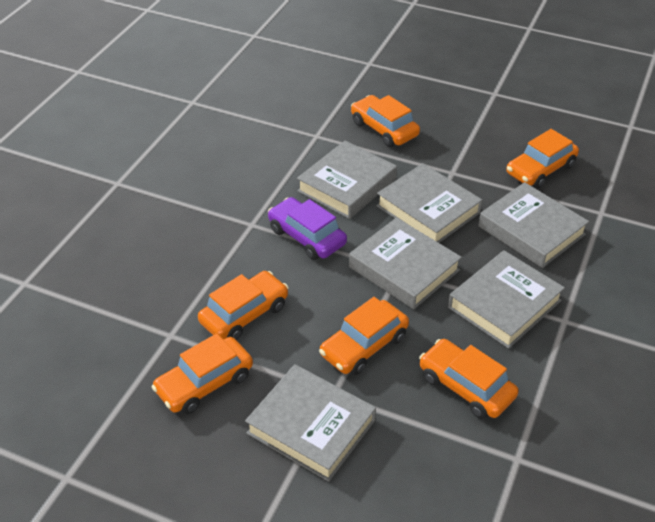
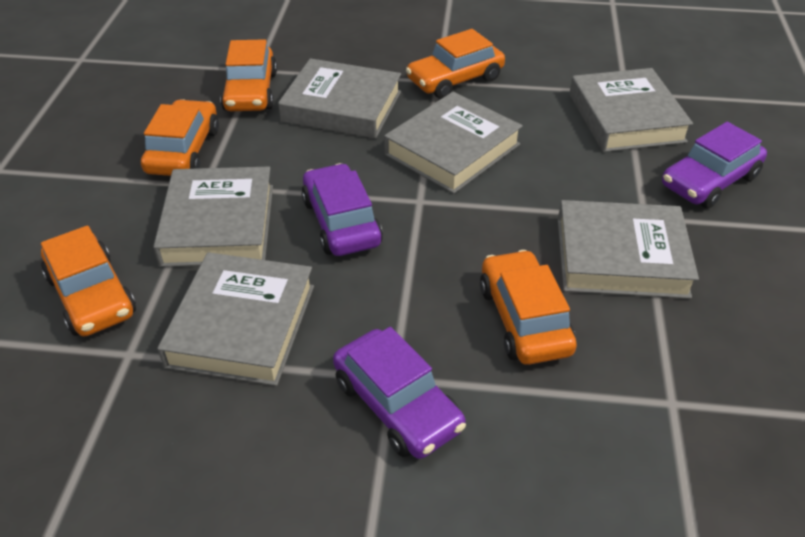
orange car: 6 -> 5
purple car: 1 -> 3

